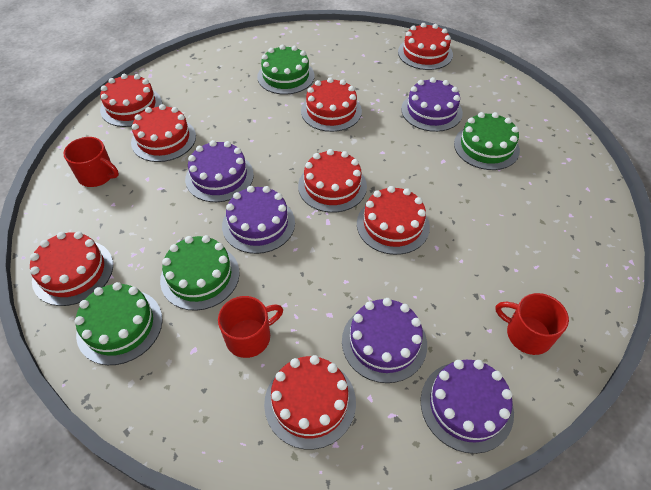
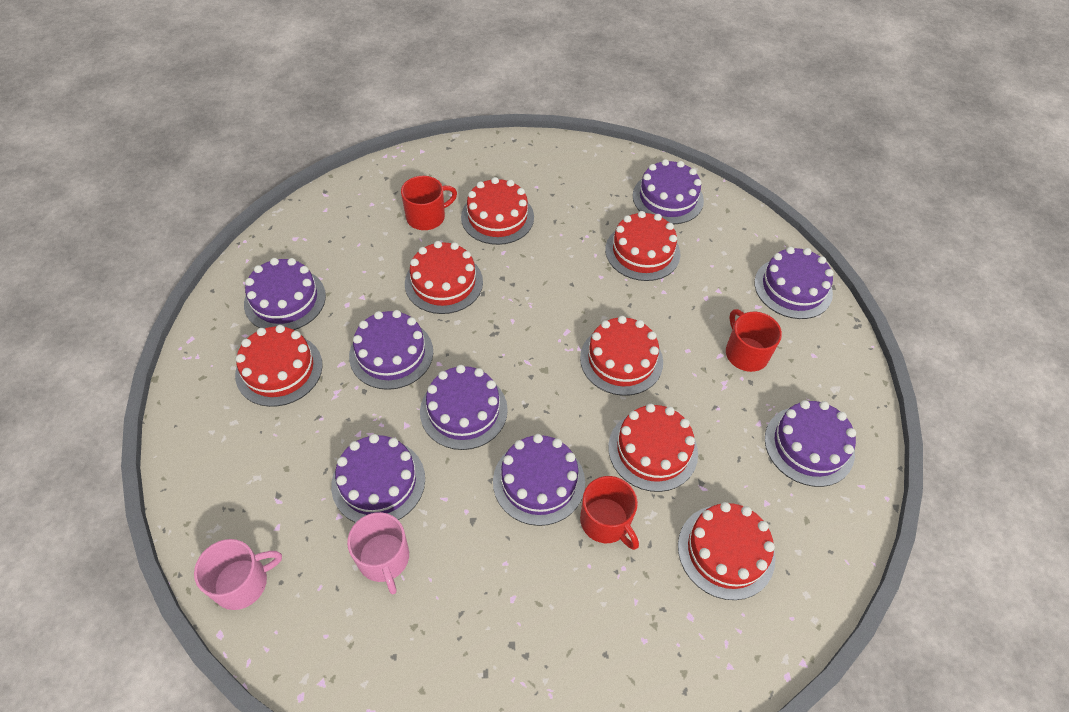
green cake: 4 -> 0
pink mug: 0 -> 2
purple cake: 5 -> 8
red cake: 8 -> 7

